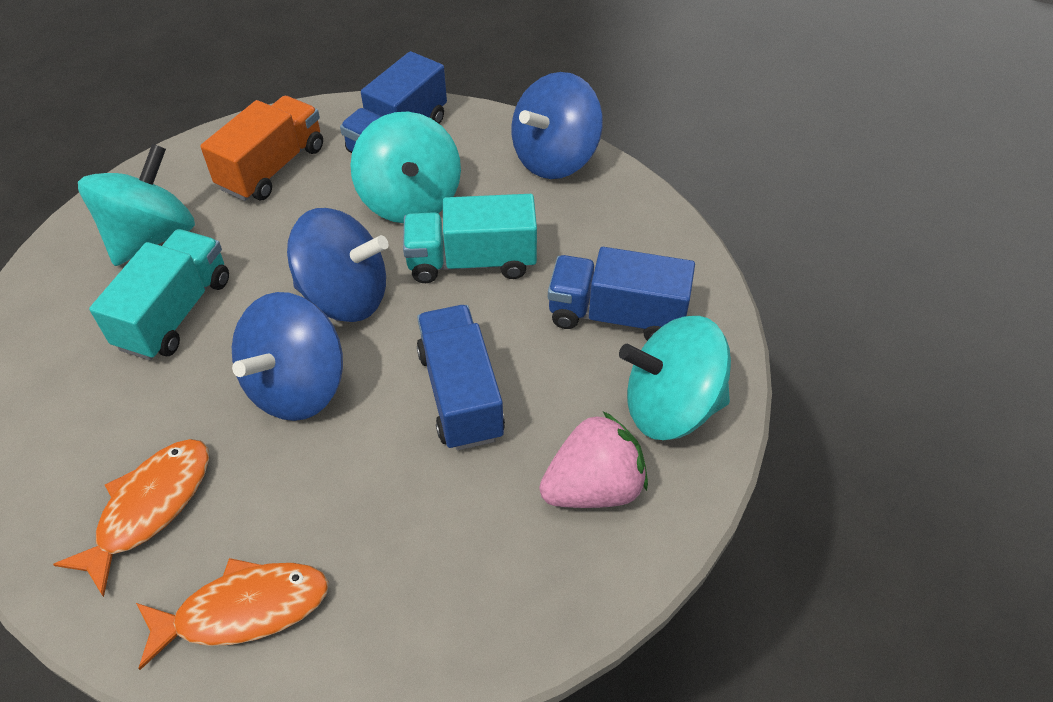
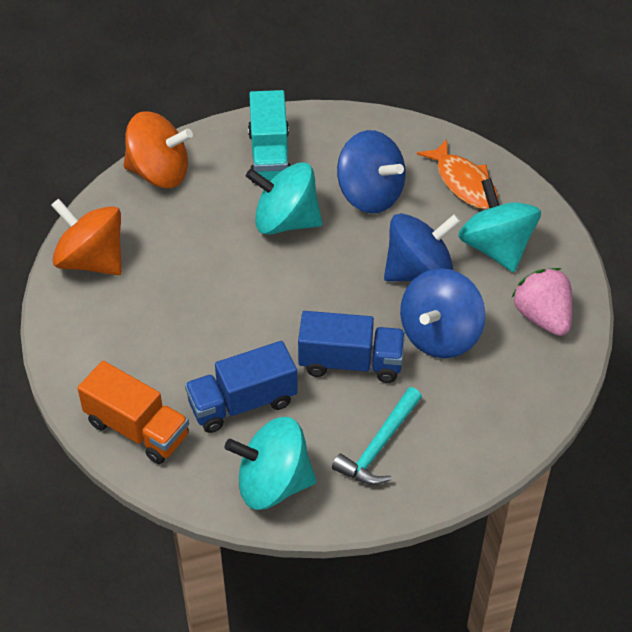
blue truck: 3 -> 2
orange fish: 2 -> 1
orange spinning top: 0 -> 2
turquoise hammer: 0 -> 1
turquoise truck: 2 -> 1

